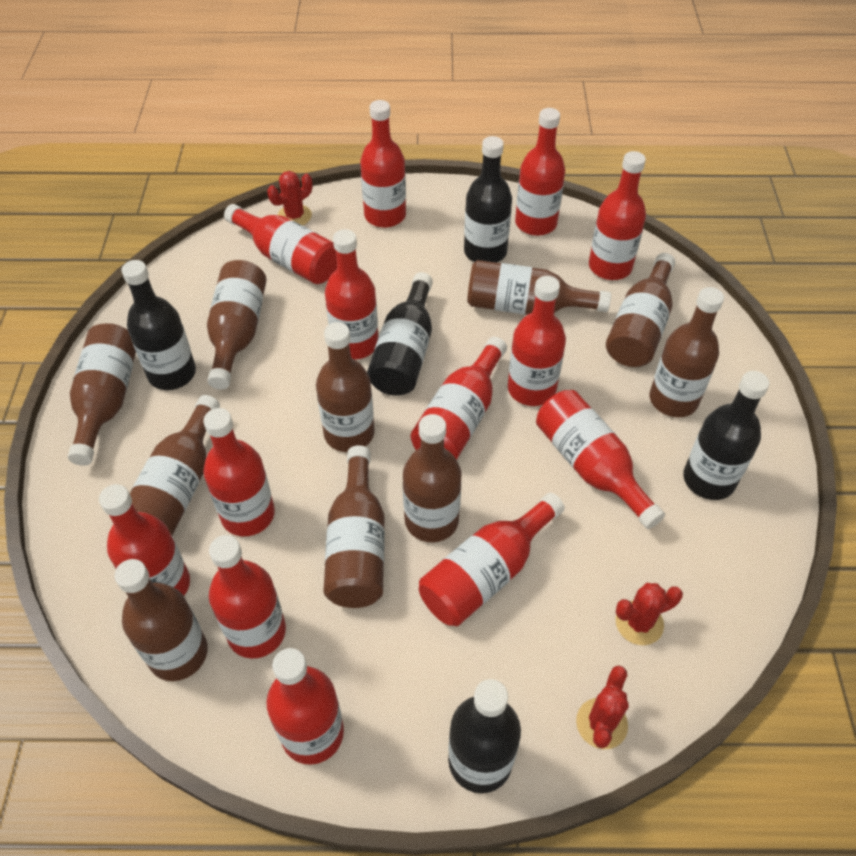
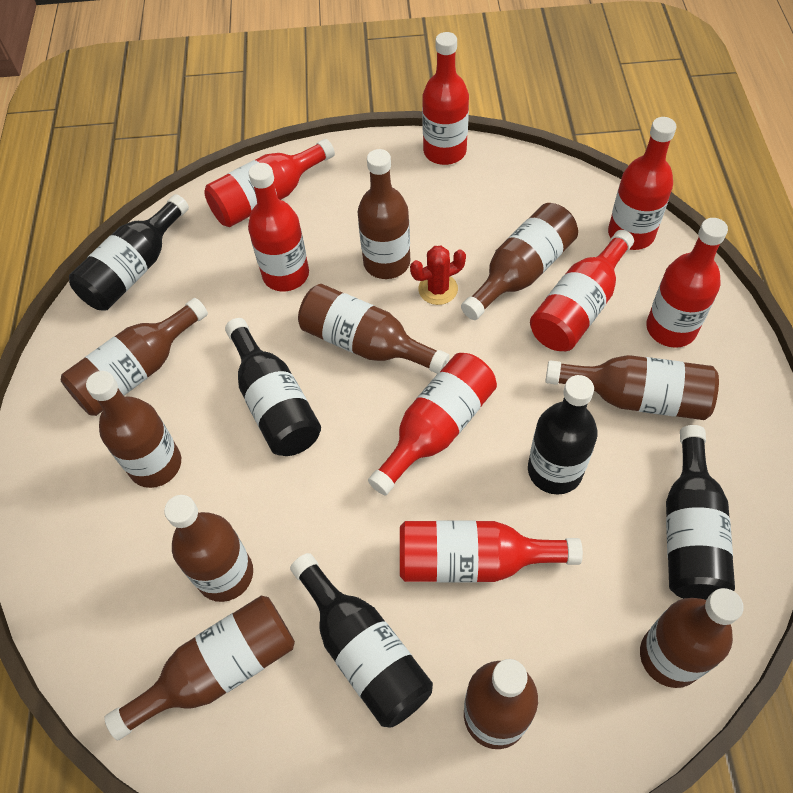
red bottle: 13 -> 8
red cactus: 3 -> 1

